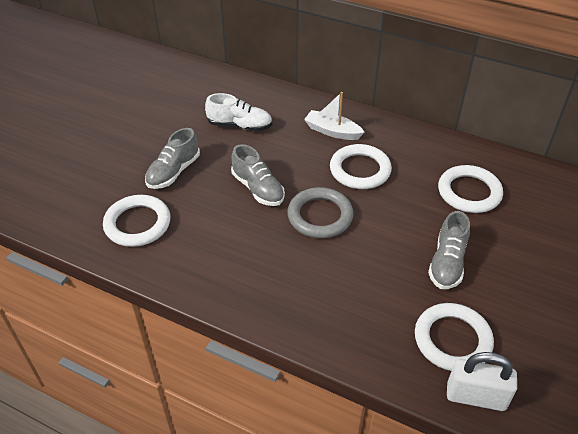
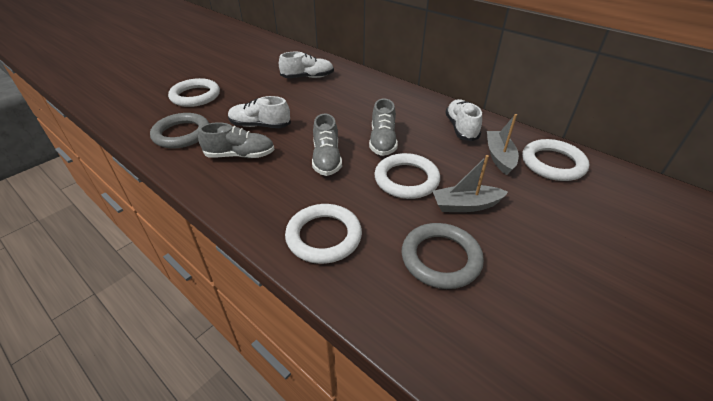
grey boat: 0 -> 2
grey ring: 1 -> 2
white boat: 1 -> 0
white padlock: 1 -> 0
white shoe: 1 -> 3

